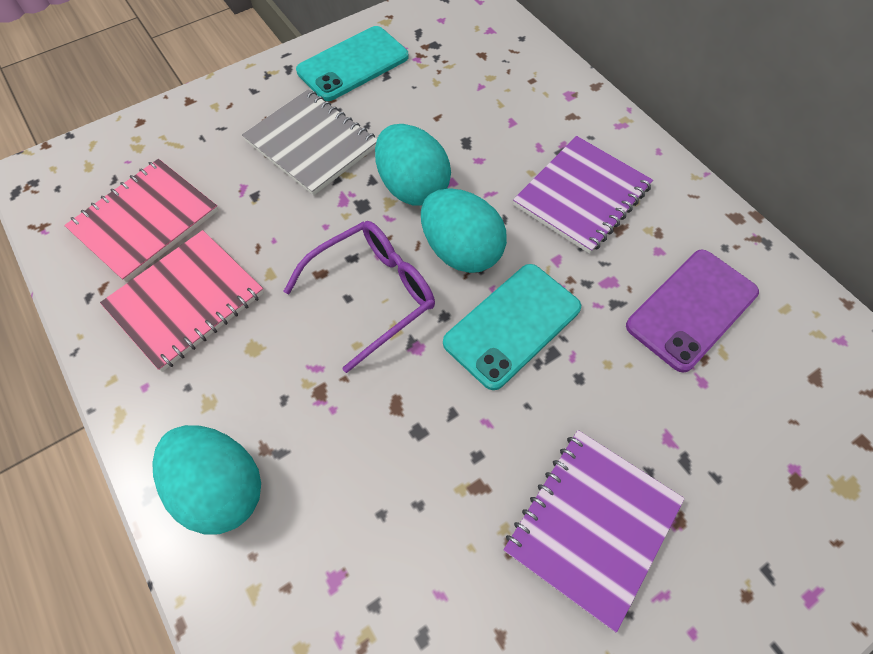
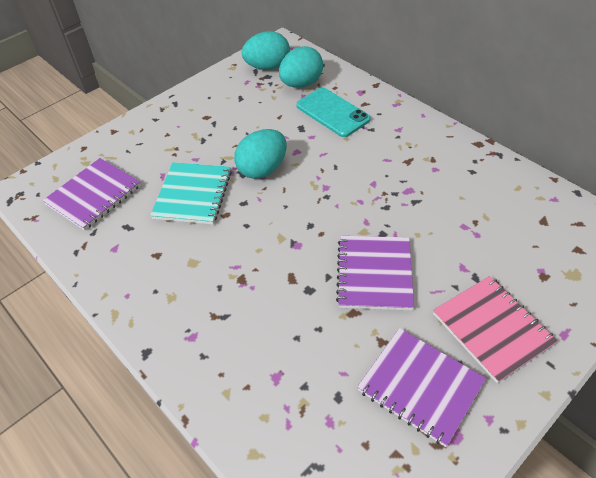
grey notebook: 1 -> 0
pink notebook: 2 -> 1
purple glasses: 1 -> 0
purple notebook: 2 -> 3
purple phone: 1 -> 0
turquoise notebook: 0 -> 1
turquoise phone: 2 -> 1

